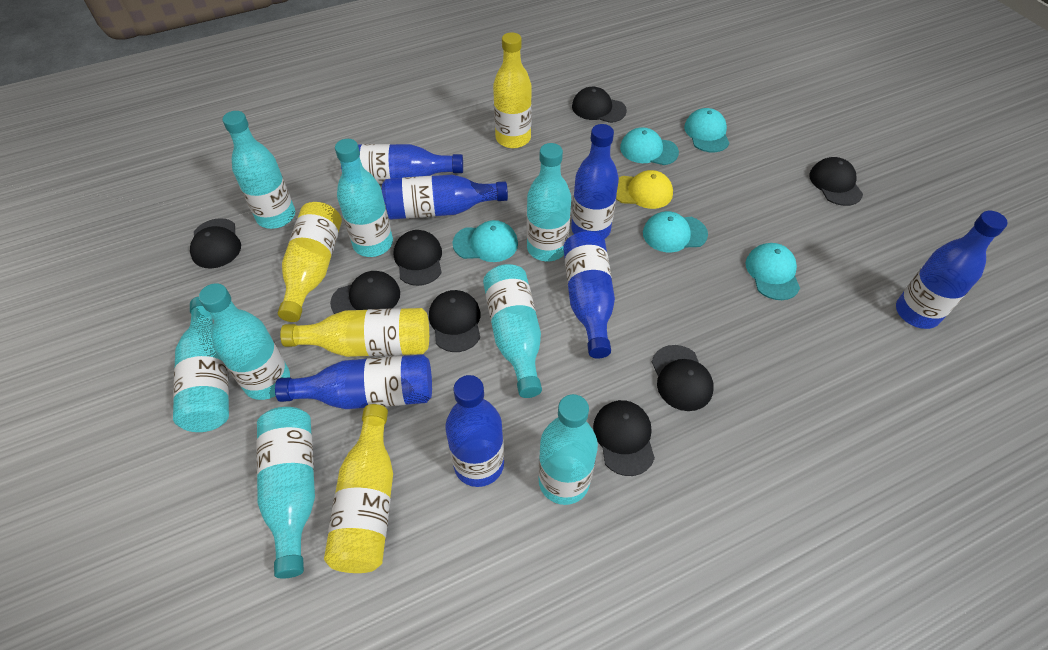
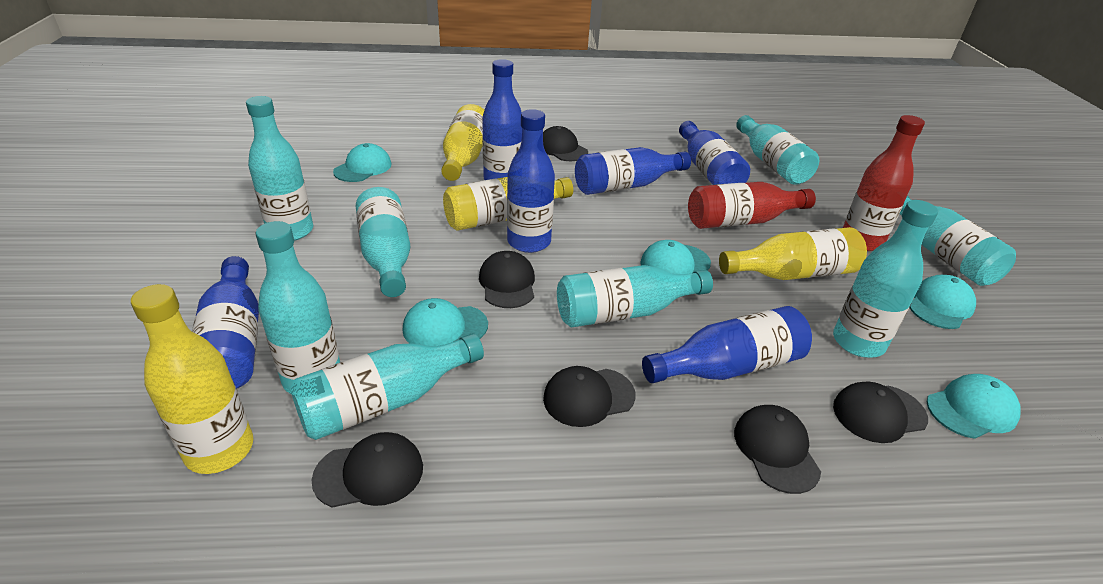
black cap: 8 -> 6
blue bottle: 7 -> 6
red bottle: 0 -> 2
yellow cap: 1 -> 0

